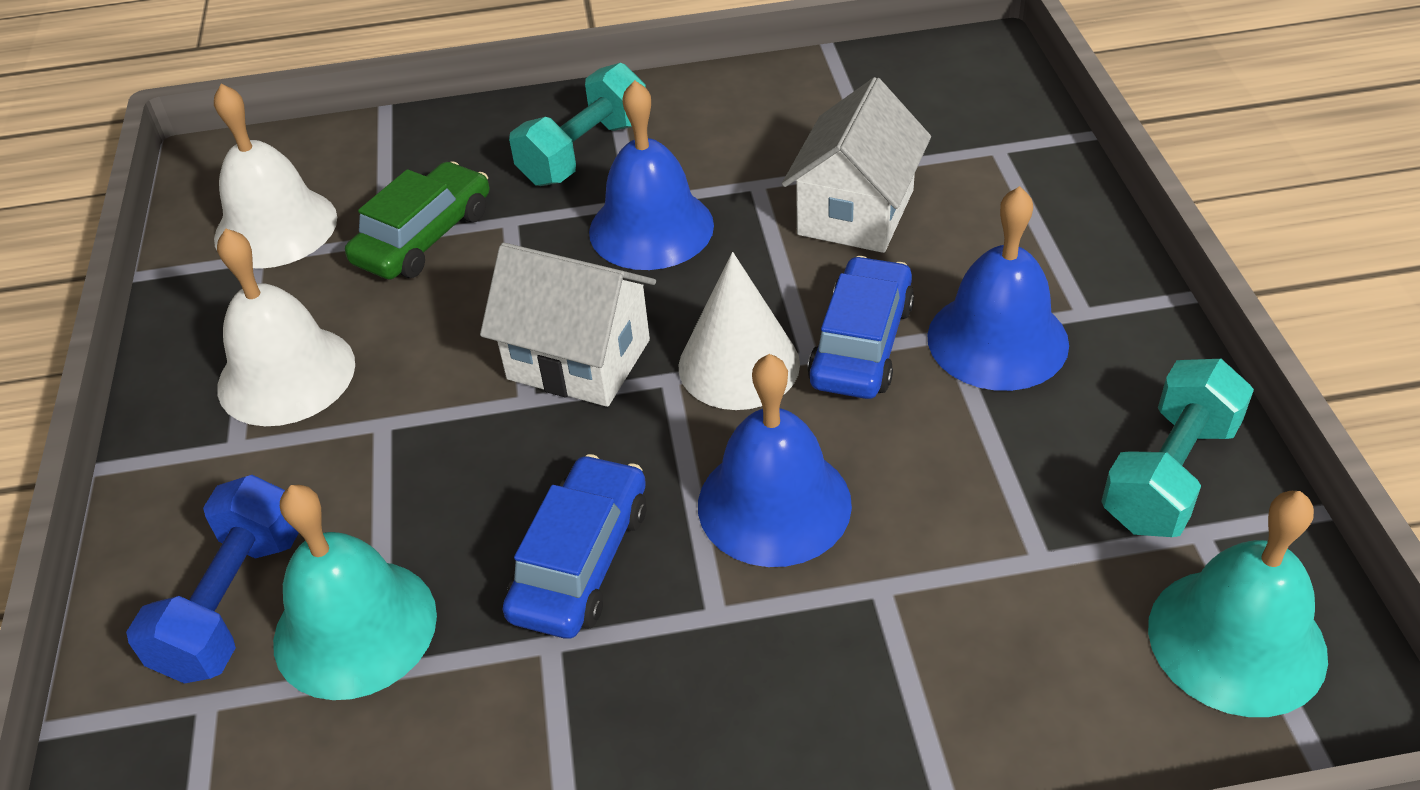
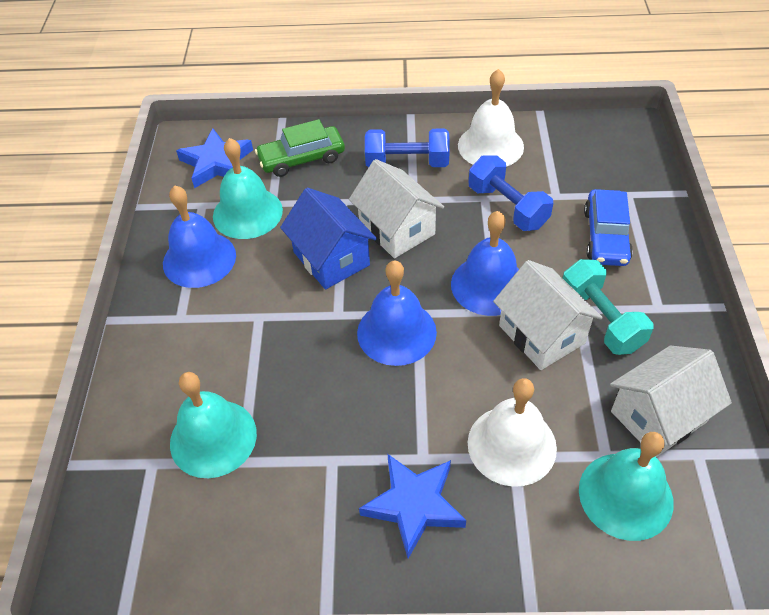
blue car: 2 -> 1
blue dumbbell: 1 -> 2
blue house: 0 -> 1
blue star: 0 -> 2
turquoise bell: 2 -> 3
turquoise dumbbell: 2 -> 1
white cone: 1 -> 0
white house: 2 -> 3

